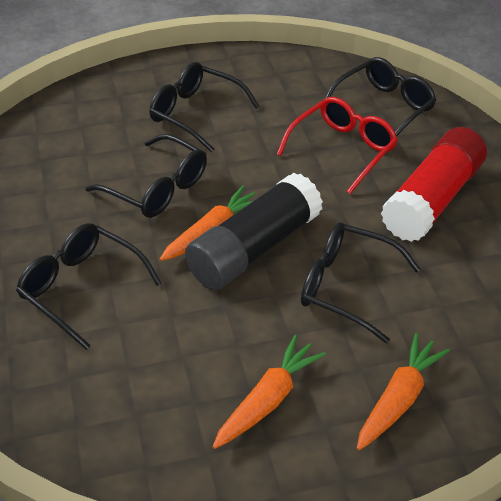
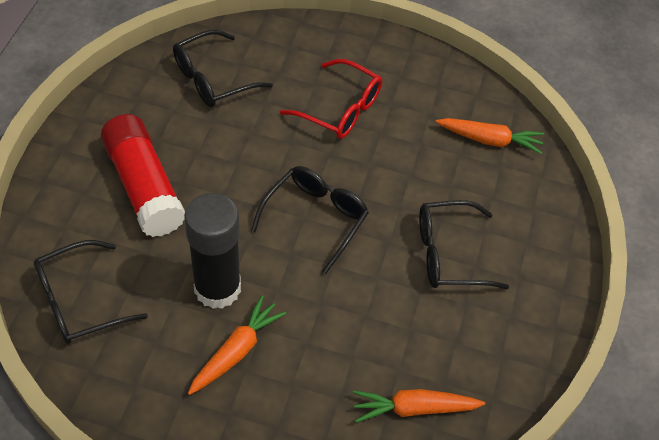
black glasses: 5 -> 4

